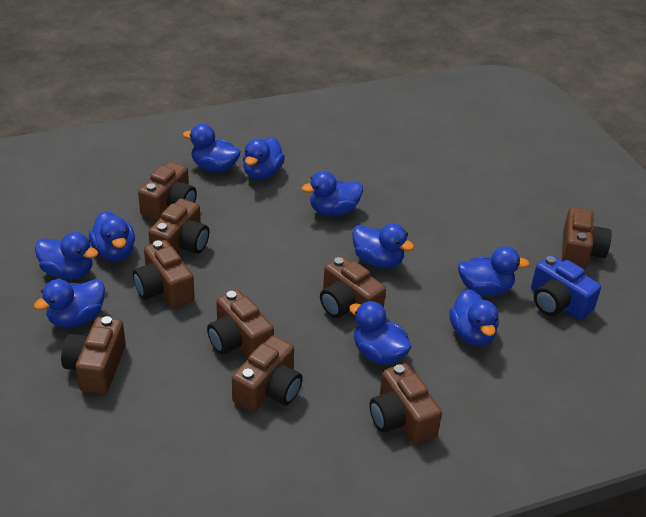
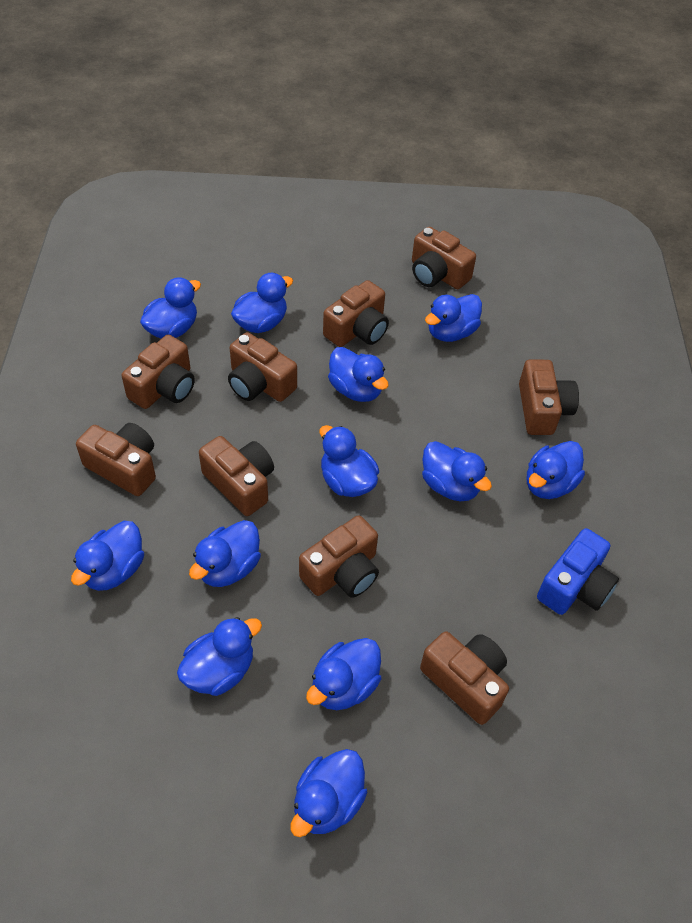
blue duck: 10 -> 12

